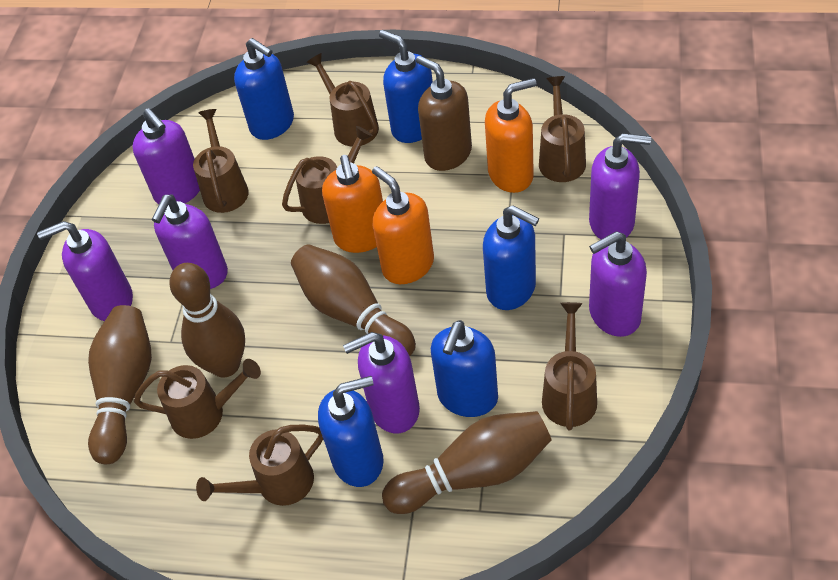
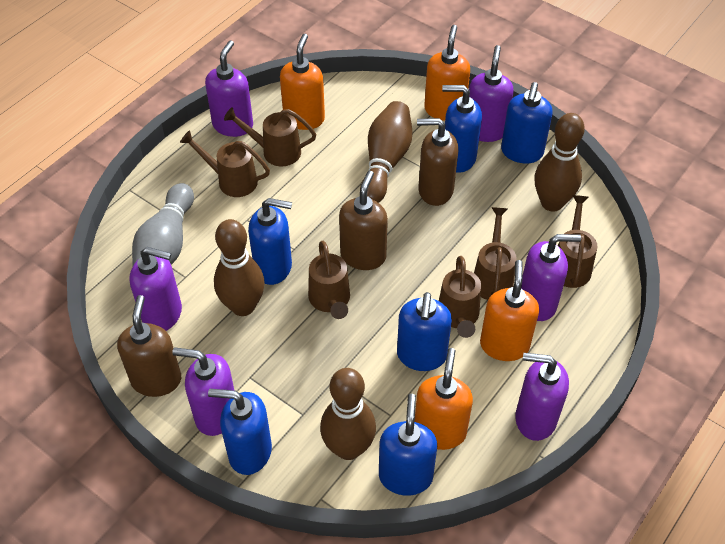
blue soap dispenser: 5 -> 6
brown soap dispenser: 1 -> 3
brown watering can: 7 -> 6
grey bowling pin: 0 -> 1
orange soap dispenser: 3 -> 4

